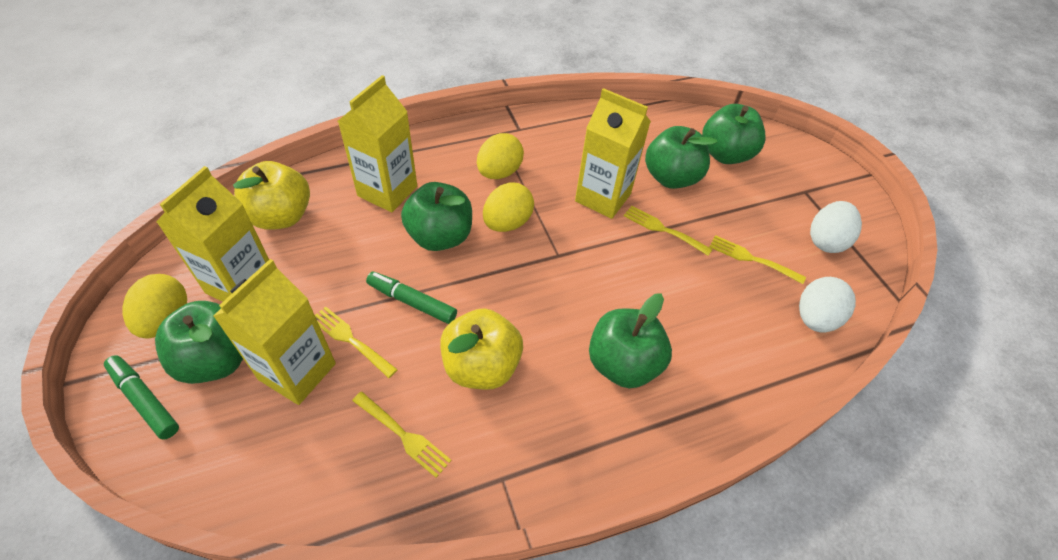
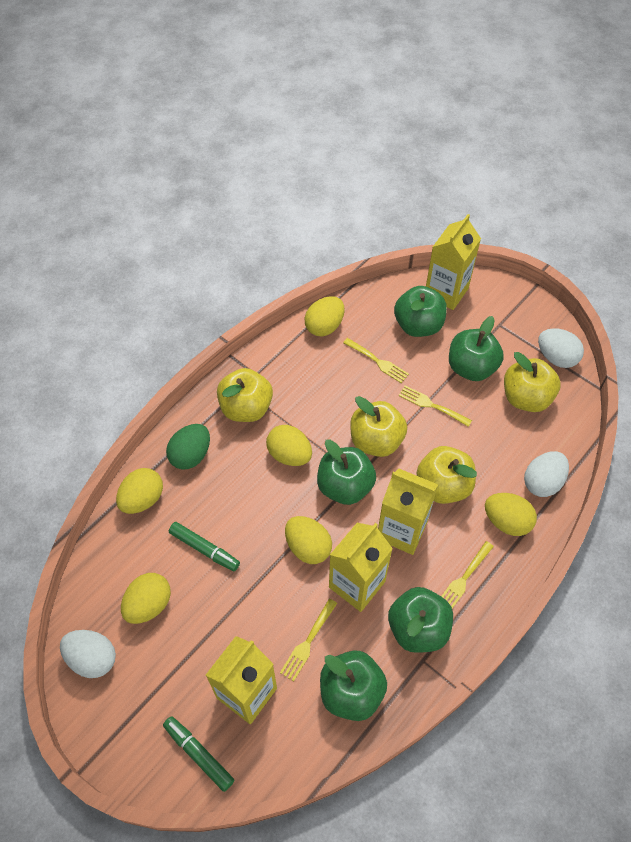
green egg: 0 -> 1
white egg: 2 -> 3
yellow apple: 2 -> 4
yellow egg: 3 -> 6

